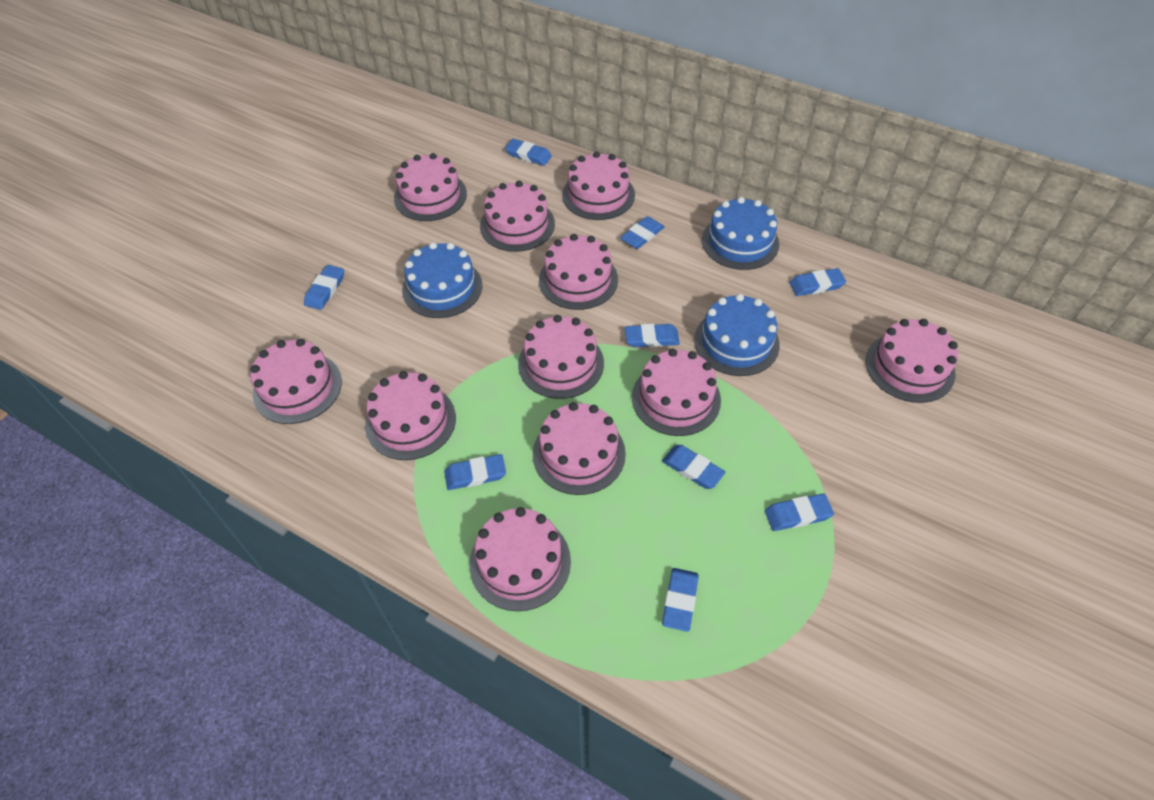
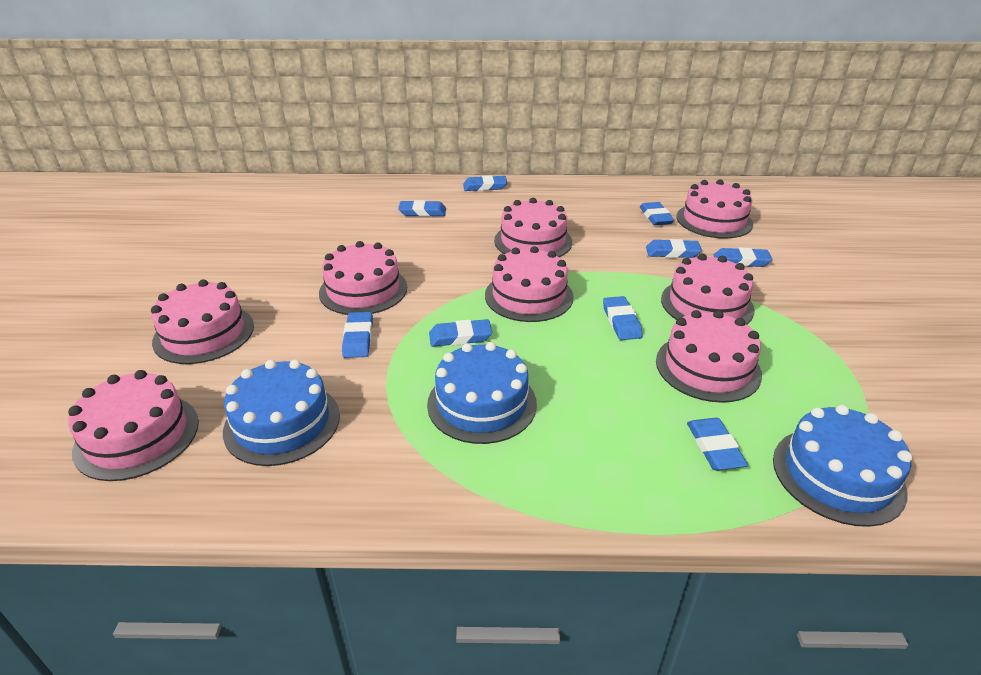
pink cake: 11 -> 8

